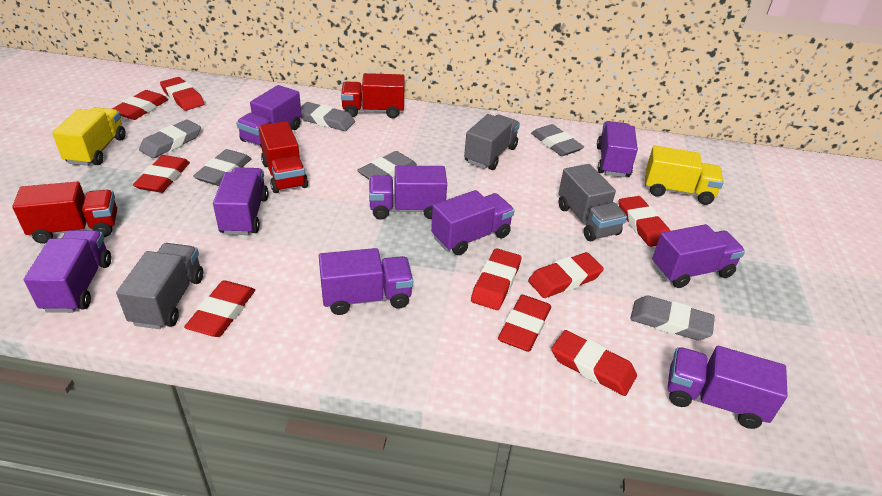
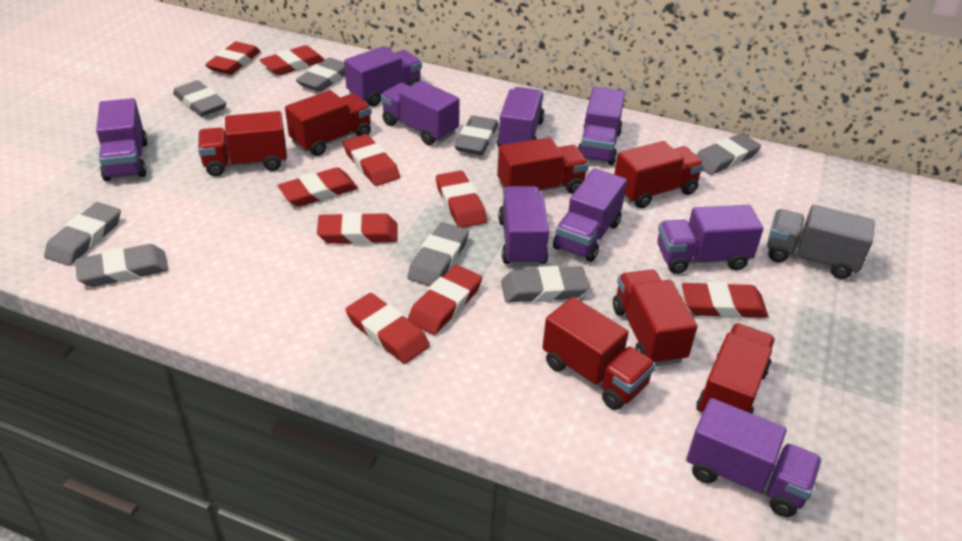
grey eraser: 6 -> 8
grey truck: 3 -> 1
red truck: 3 -> 7
yellow truck: 2 -> 0

